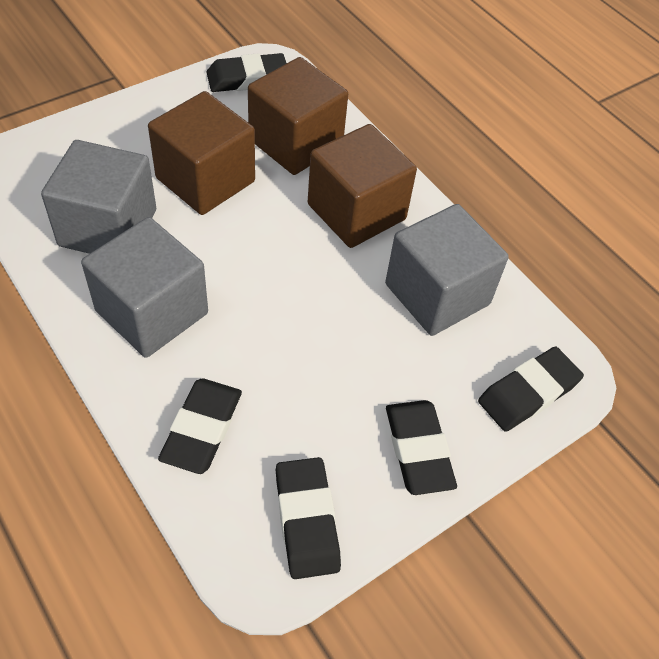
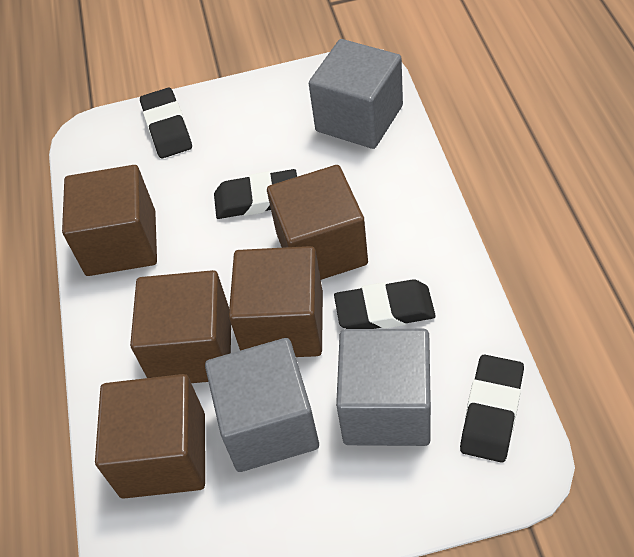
black eraser: 5 -> 4
brown cube: 3 -> 5

